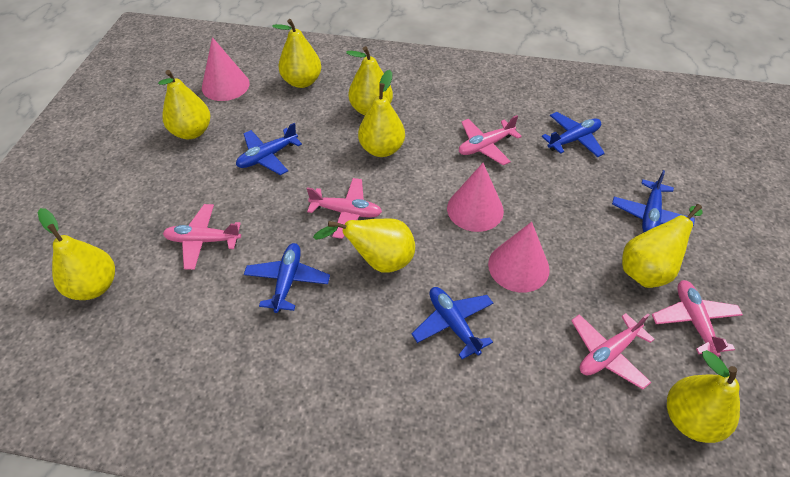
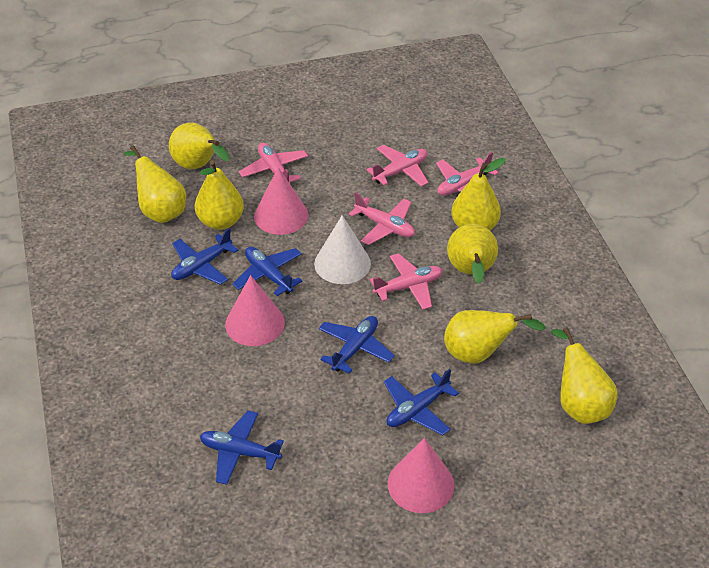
white cone: 0 -> 1
yellow pear: 8 -> 7

